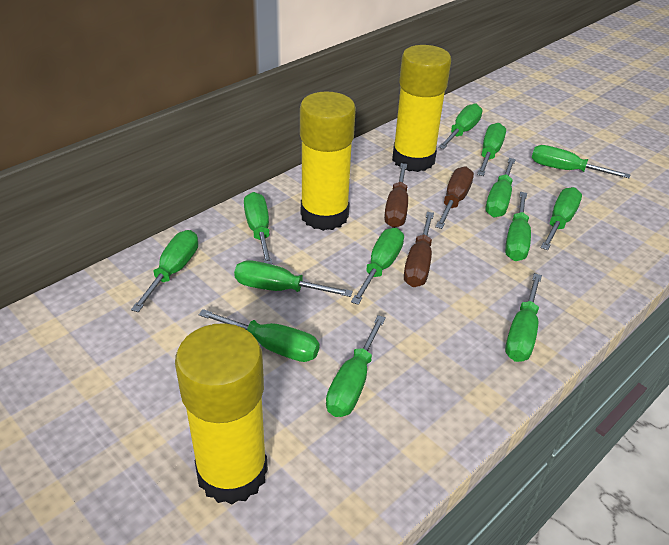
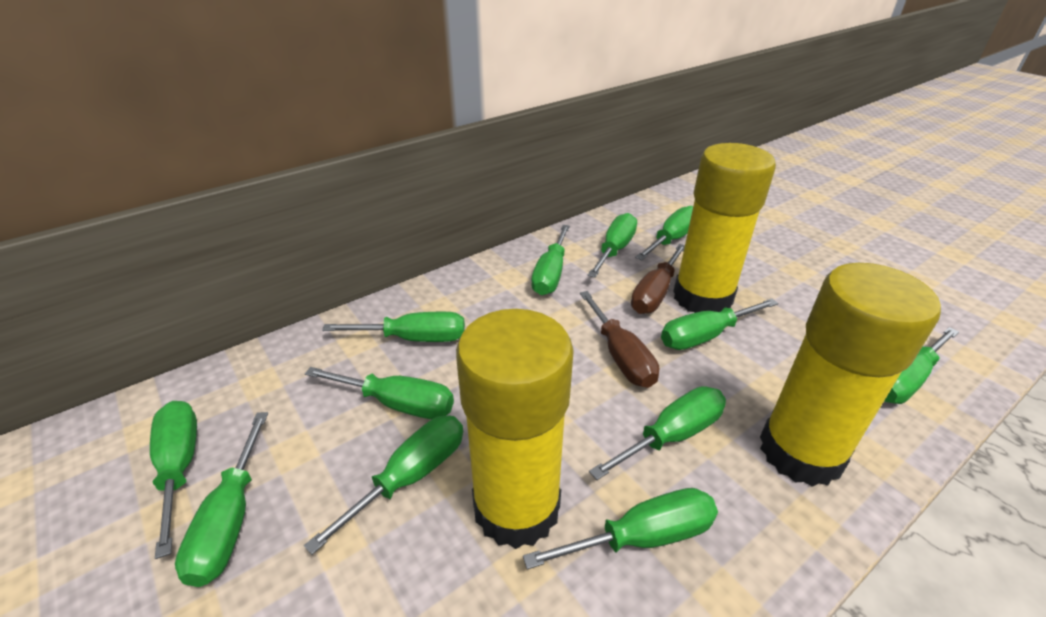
brown screwdriver: 3 -> 2
green screwdriver: 13 -> 12

